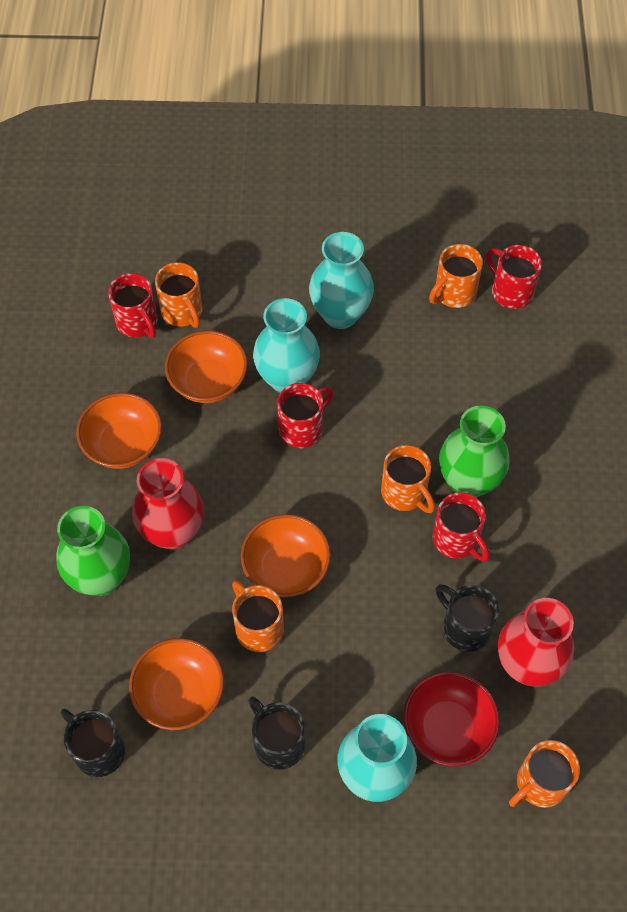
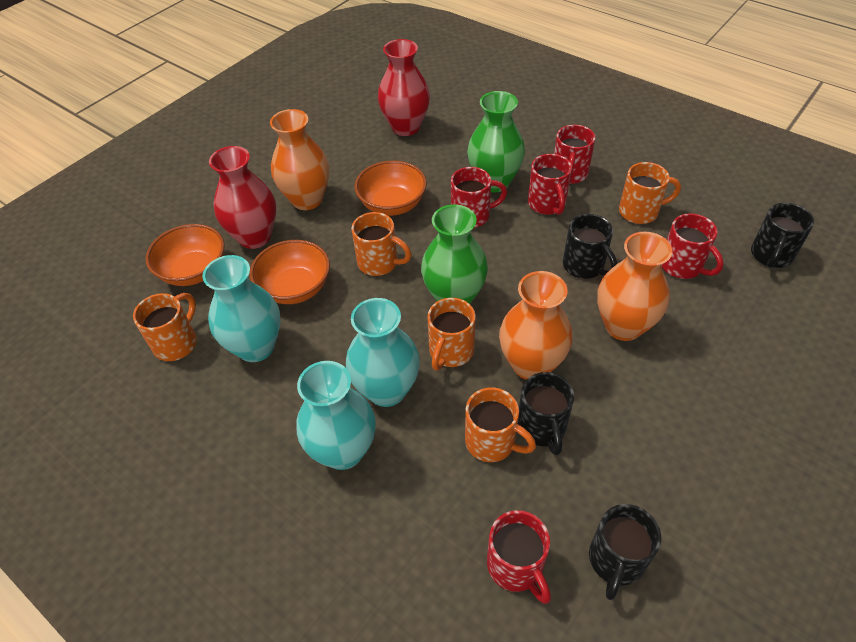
black mug: 3 -> 4
orange bowl: 4 -> 3
orange vase: 0 -> 3
red bowl: 1 -> 0
red mug: 4 -> 5

